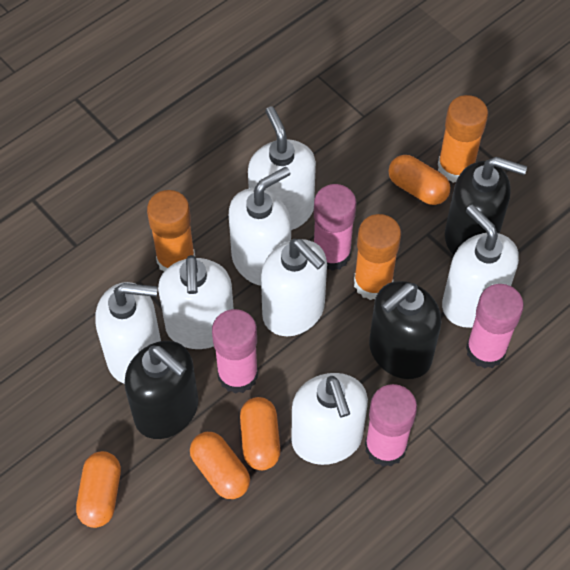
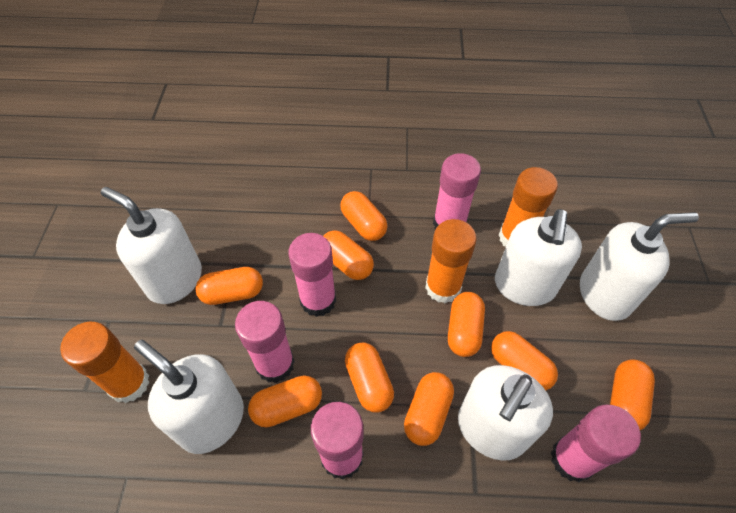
black soap dispenser: 3 -> 0
orange capsule: 4 -> 9
pink glue stick: 4 -> 5
white soap dispenser: 7 -> 5

